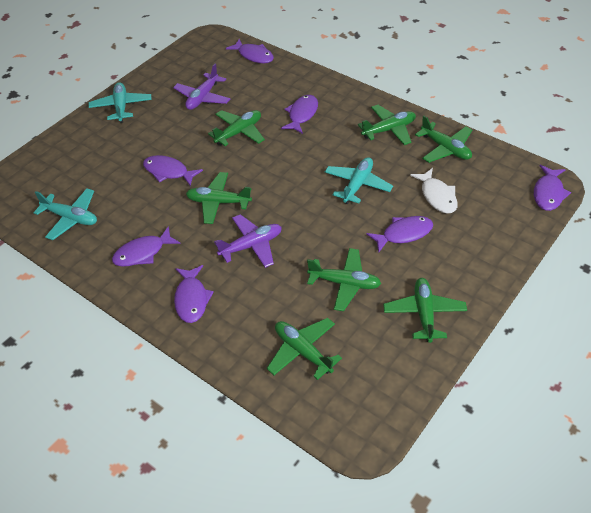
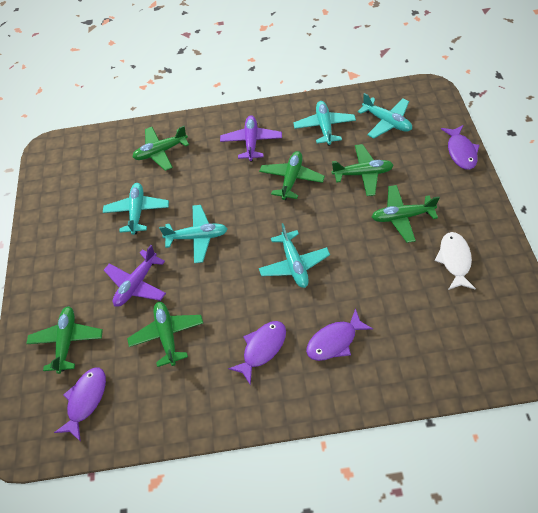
green plane: 7 -> 6
purple fish: 7 -> 4
turquoise plane: 3 -> 5

